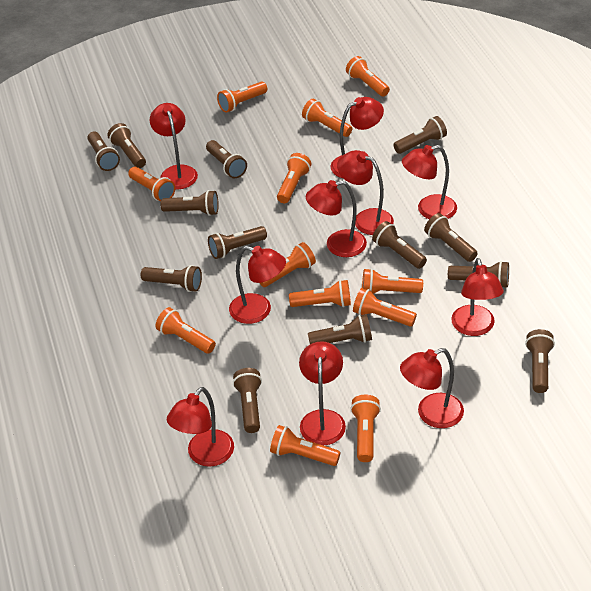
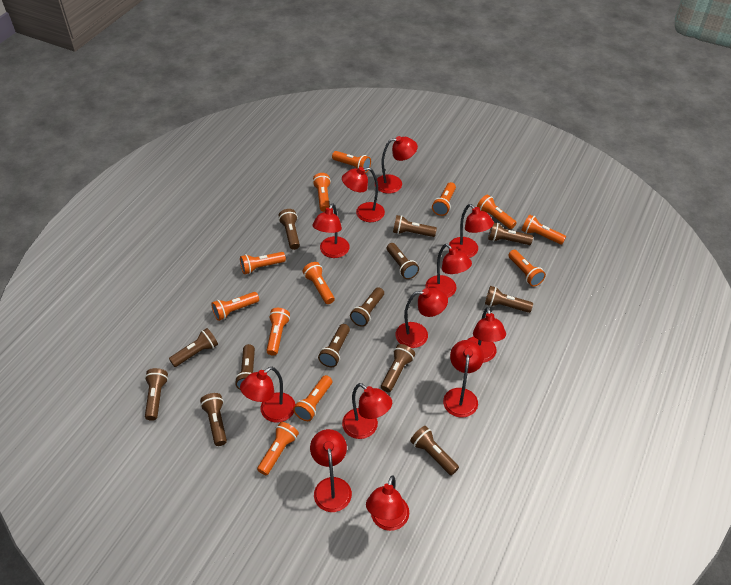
red lamp: 10 -> 12

